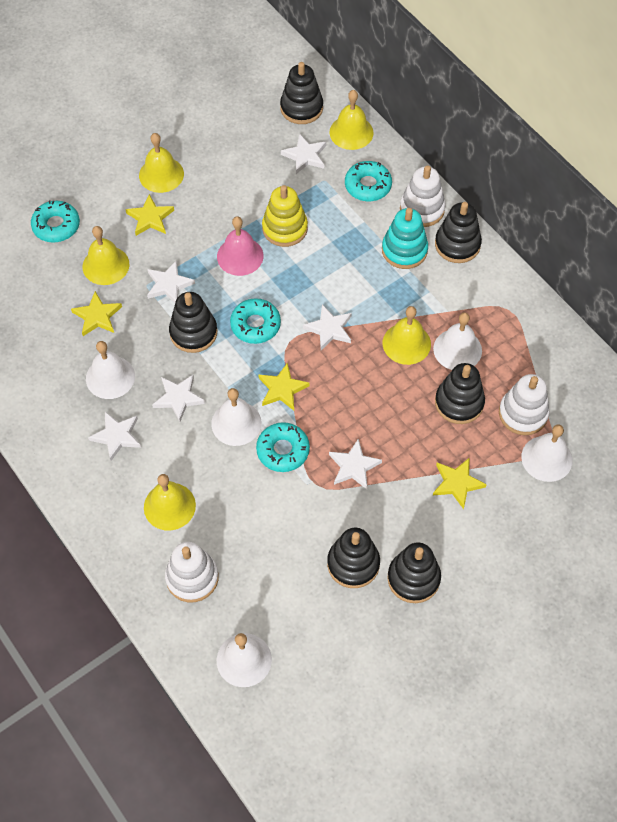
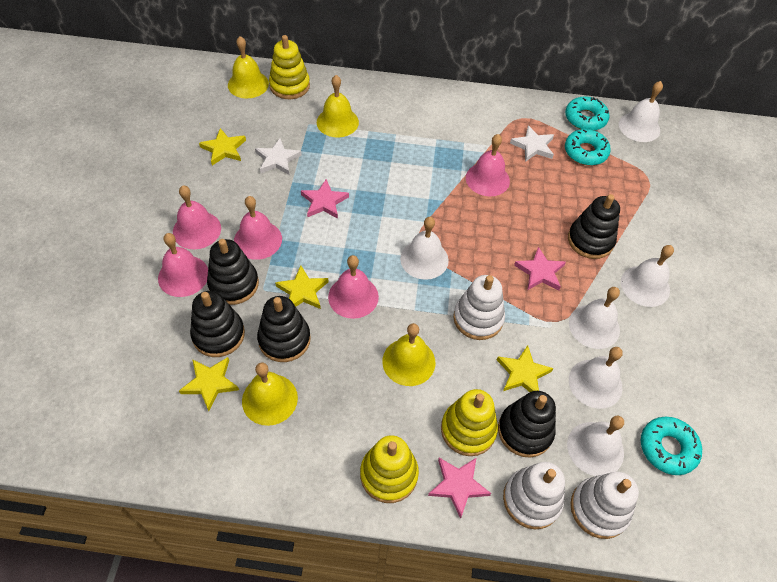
black stacking toy: 6 -> 5
pink bell: 1 -> 5
pink star: 0 -> 3
turquoise donut: 4 -> 3
turquoise stacking toy: 1 -> 0
white bell: 5 -> 6
white star: 6 -> 2
yellow bell: 5 -> 4
yellow stacking toy: 1 -> 3

